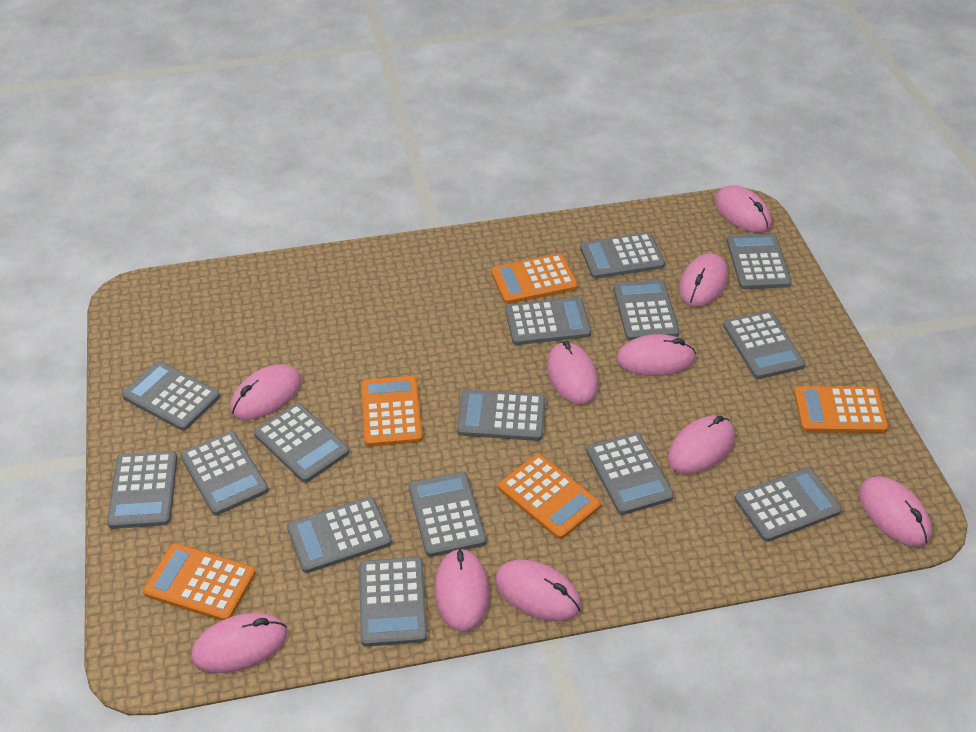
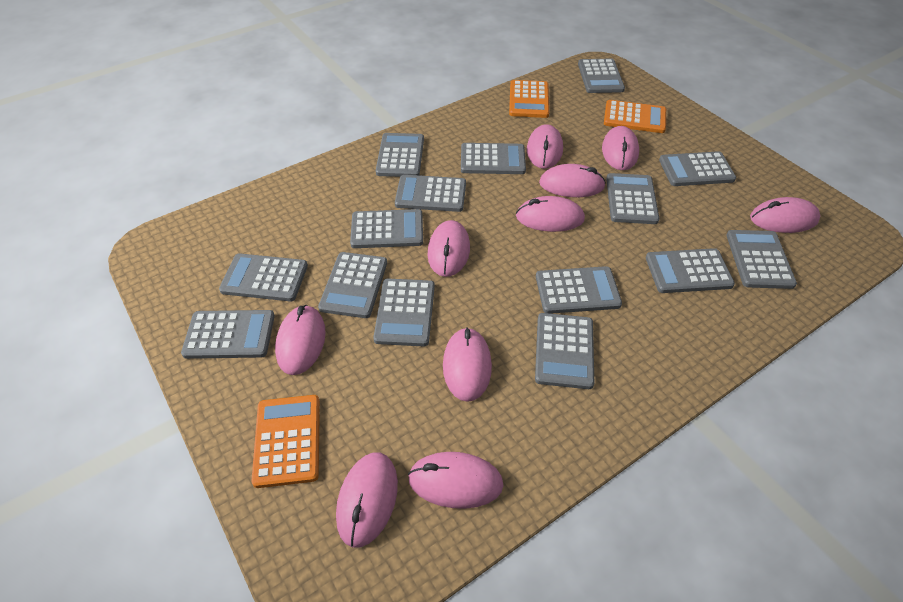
orange calculator: 5 -> 3

